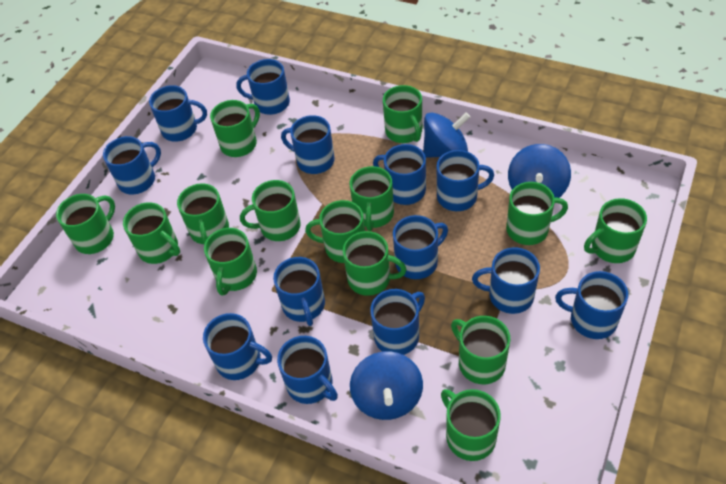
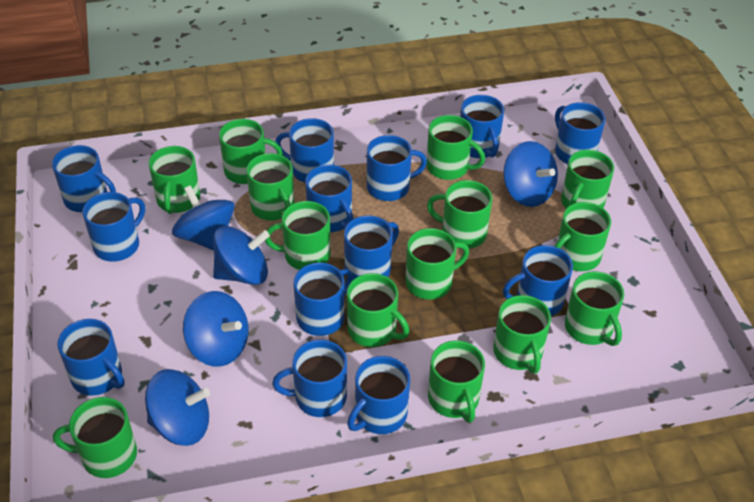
blue spinning top: 3 -> 5

